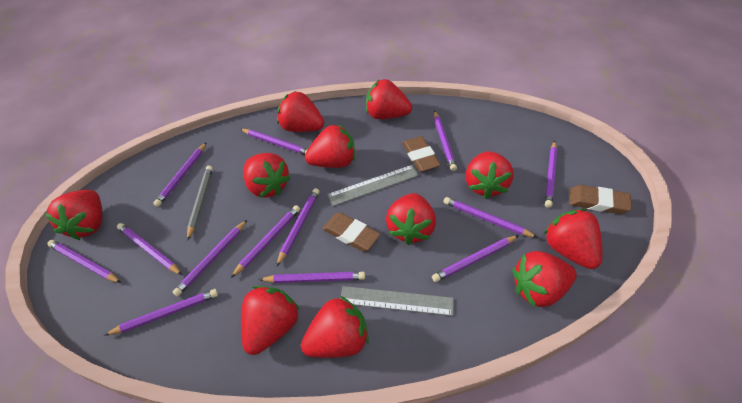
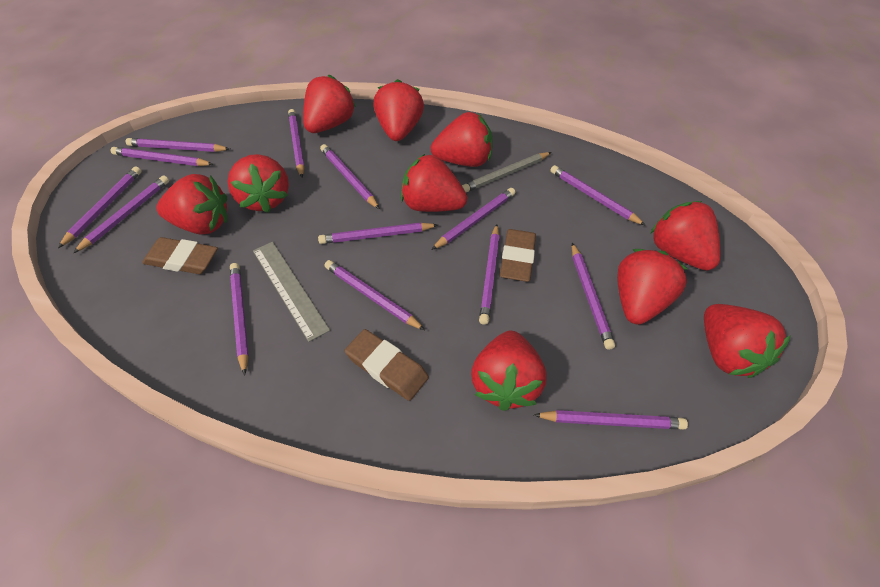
grey ruler: 2 -> 1
purple pencil: 13 -> 14
red strawberry: 11 -> 10

